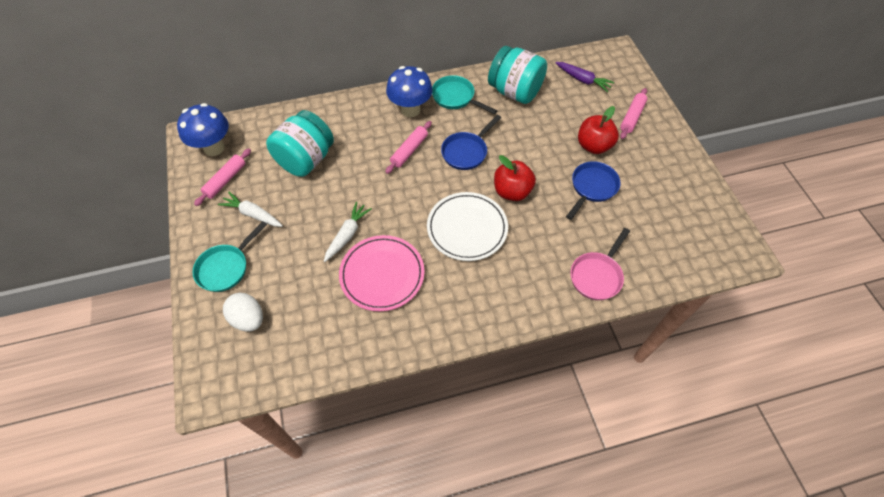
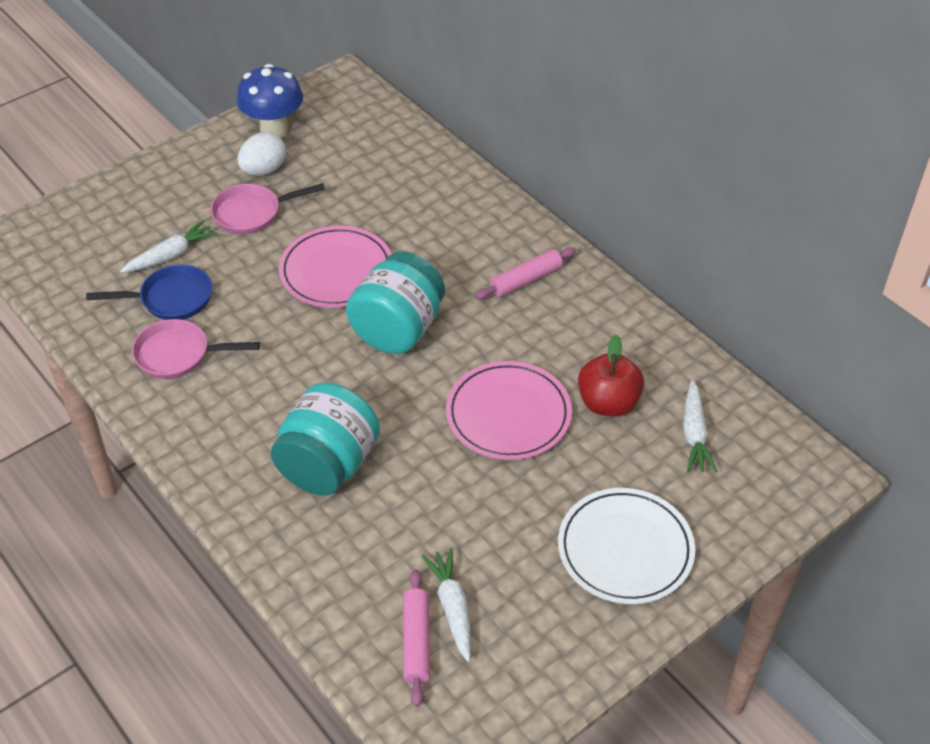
blue mushroom: 2 -> 1
blue pan: 2 -> 1
pink pan: 1 -> 2
pink plate: 1 -> 2
pink rolling pin: 3 -> 2
purple carrot: 1 -> 0
red apple: 2 -> 1
turquoise pan: 2 -> 0
white carrot: 2 -> 3

